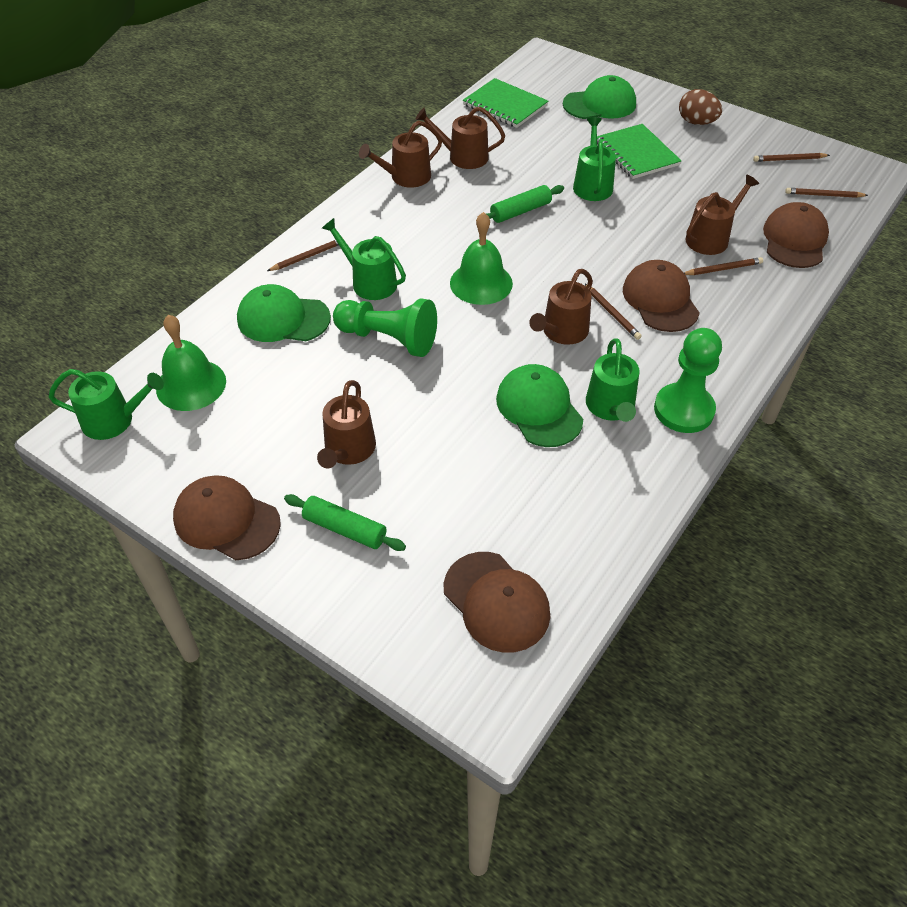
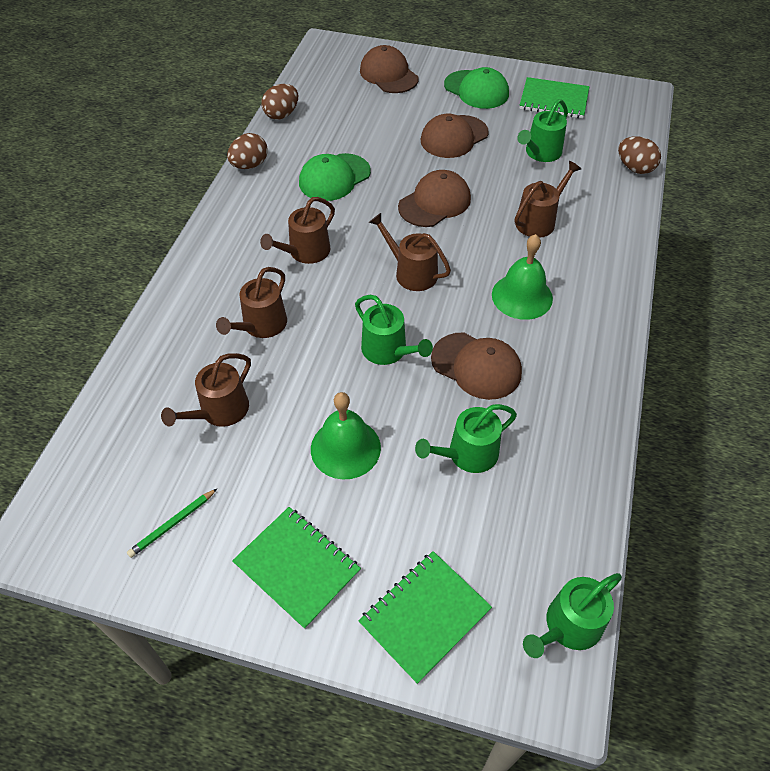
brown egg: 1 -> 3
brown pencil: 5 -> 0
green cap: 3 -> 2
green notebook: 2 -> 3
green pawn: 2 -> 0
green pencil: 0 -> 1
green rolling pin: 2 -> 0

